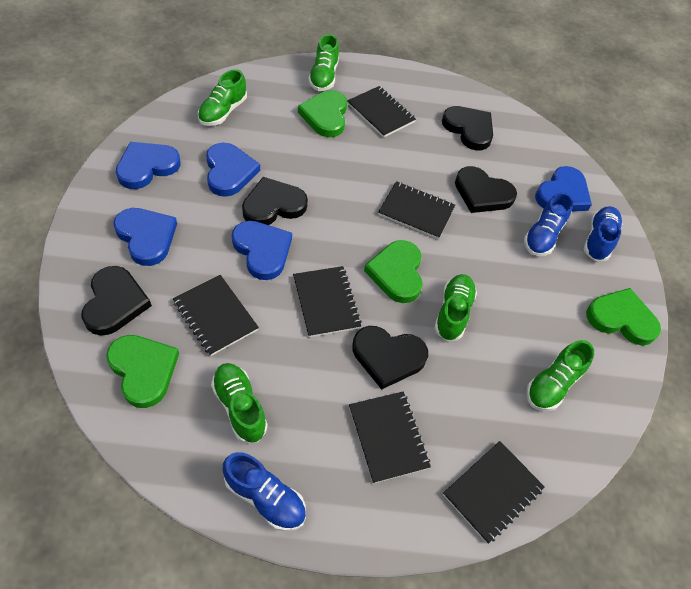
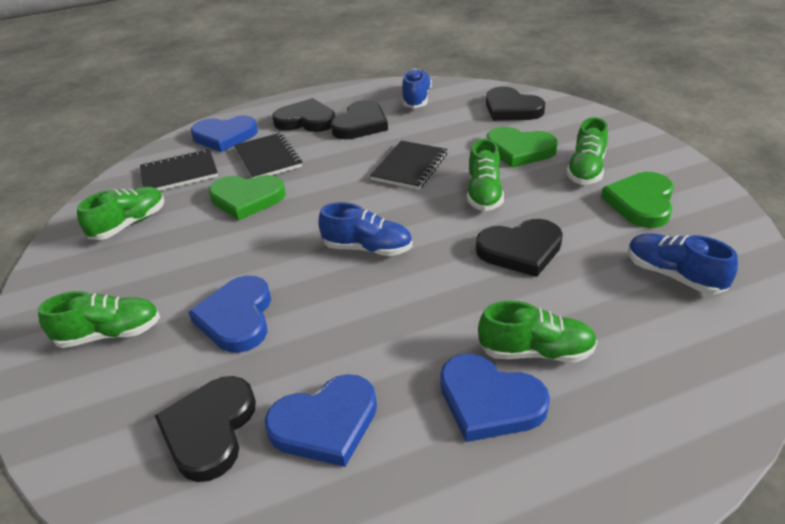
black notebook: 6 -> 3
blue heart: 5 -> 4
green heart: 4 -> 3

